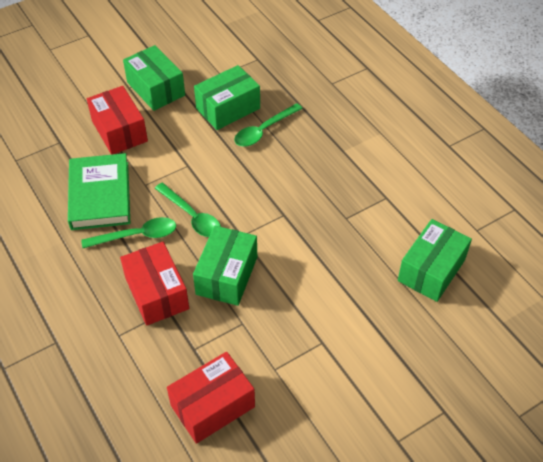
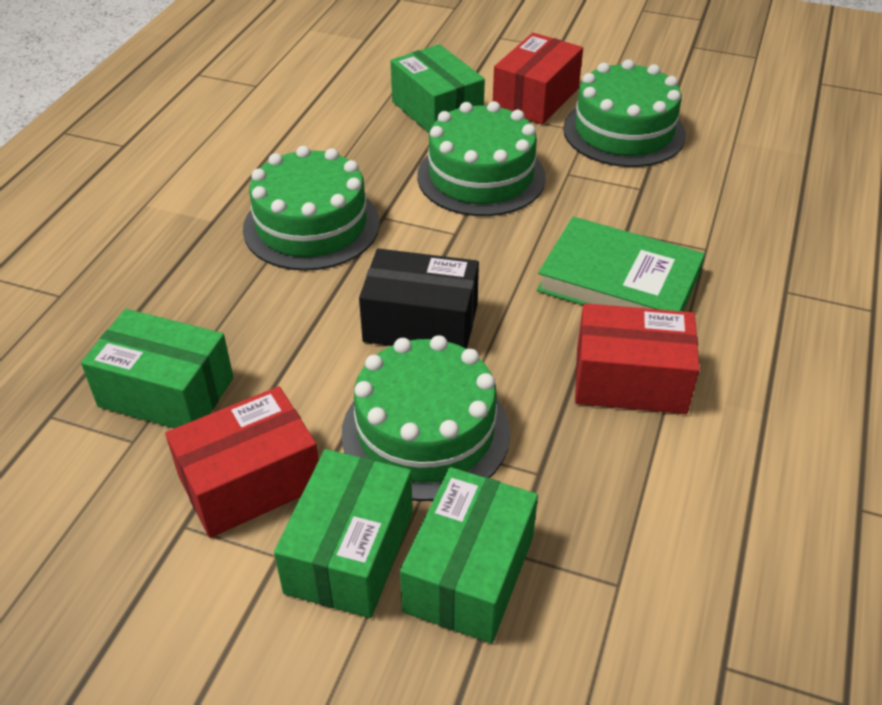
black box: 0 -> 1
green cake: 0 -> 4
green spoon: 3 -> 0

